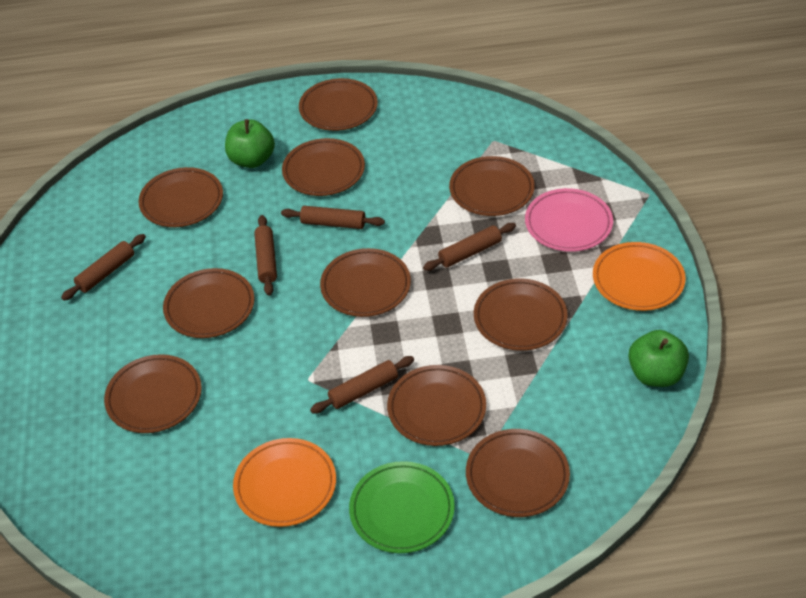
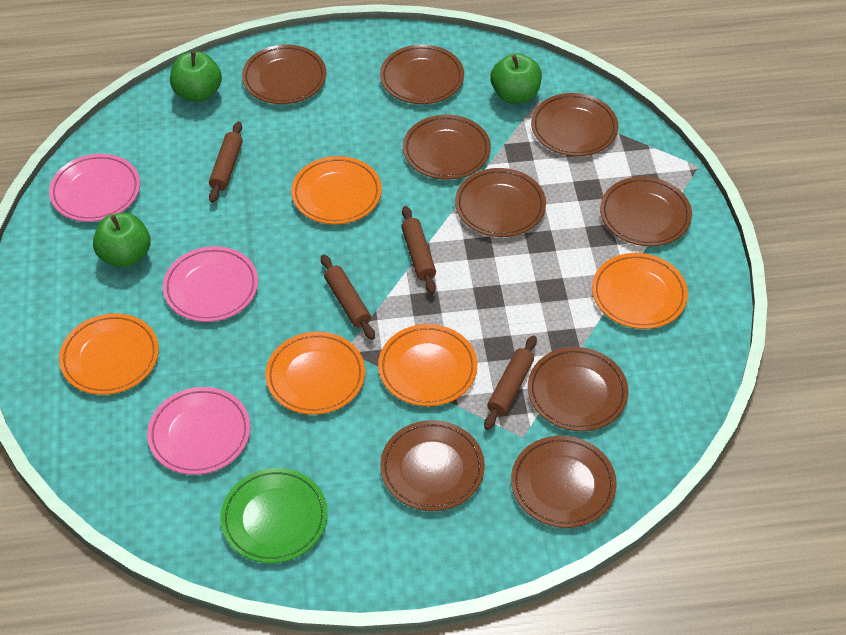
brown plate: 10 -> 9
brown rolling pin: 5 -> 4
green apple: 2 -> 3
orange plate: 2 -> 5
pink plate: 1 -> 3

